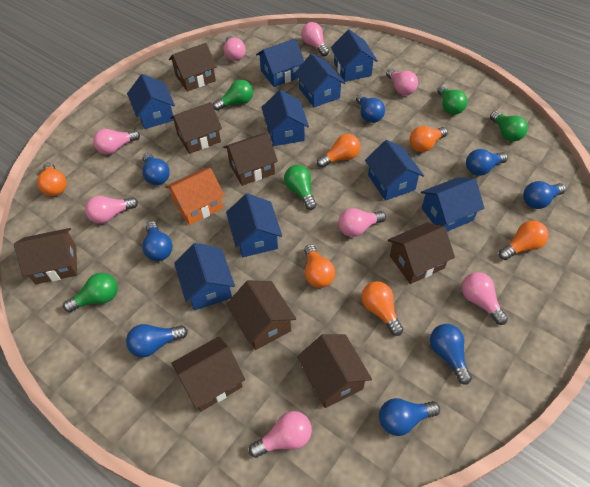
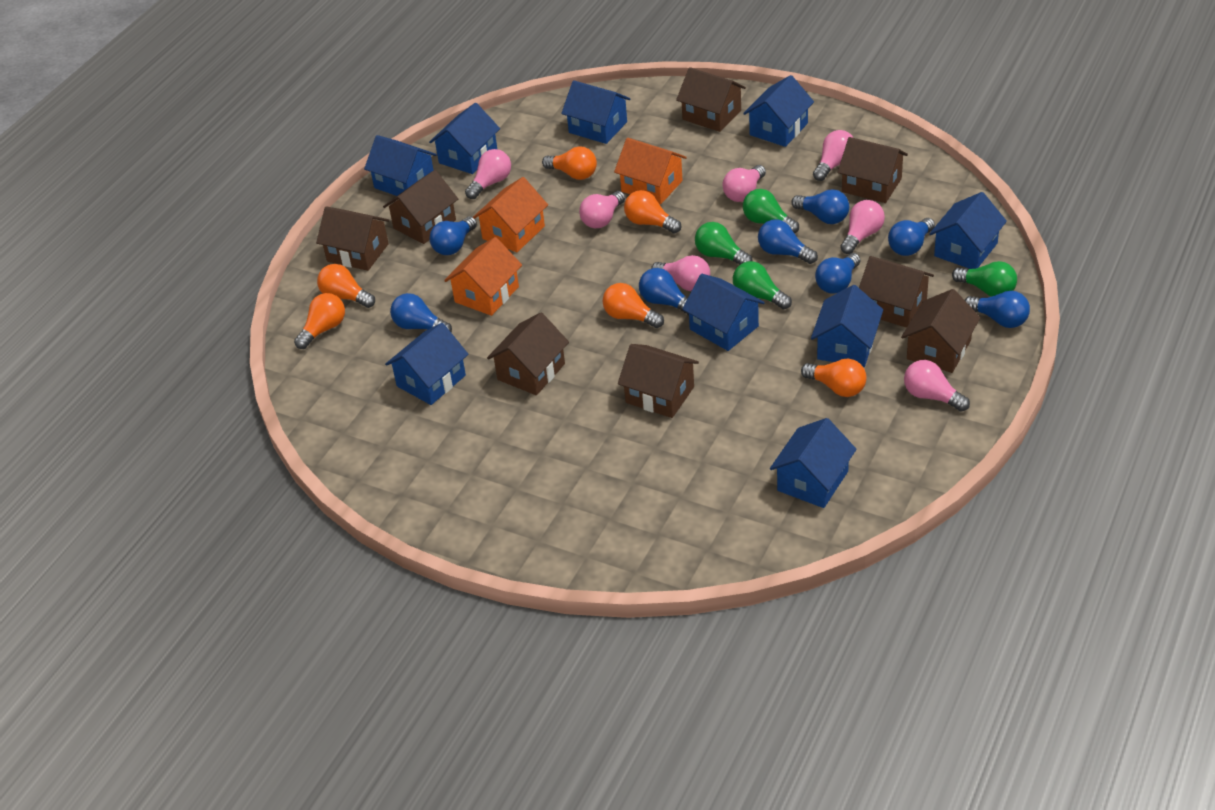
green light bulb: 5 -> 4
orange house: 1 -> 3
pink light bulb: 8 -> 7

